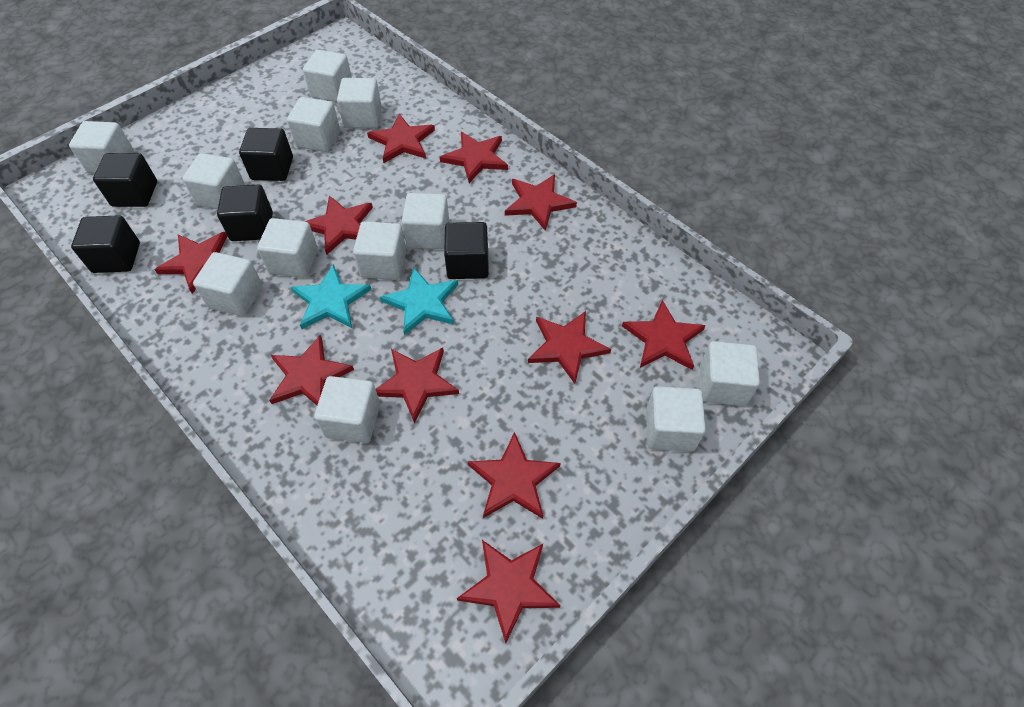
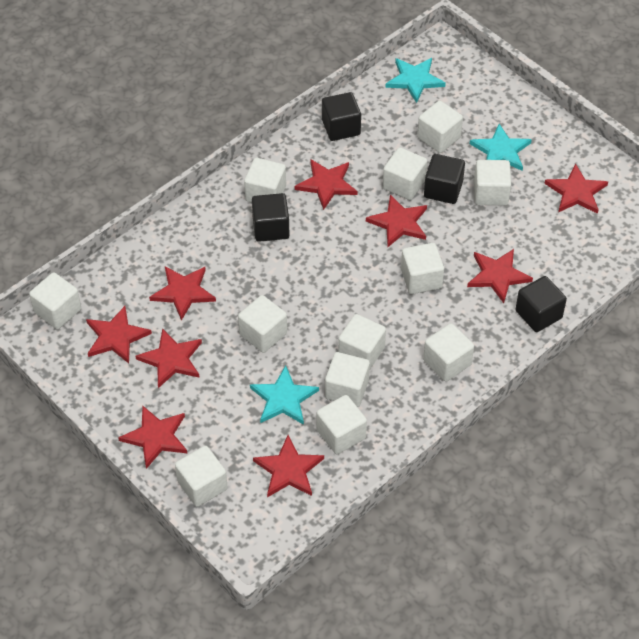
black cube: 5 -> 4
red star: 11 -> 9
turquoise star: 2 -> 3

